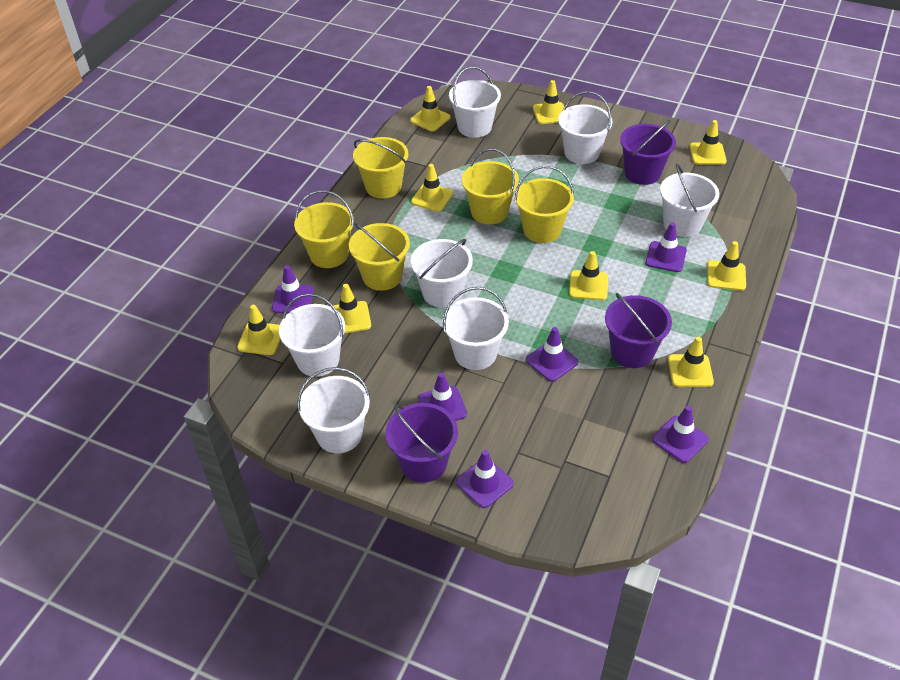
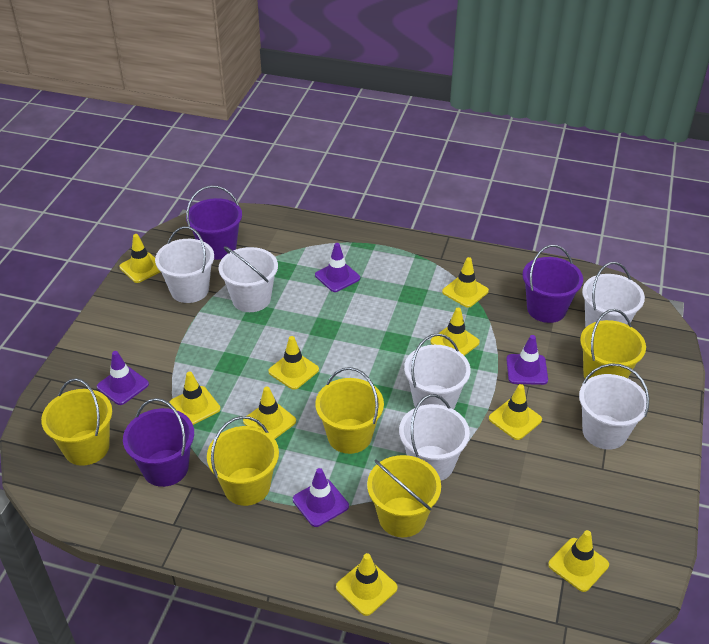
purple traffic cone: 6 -> 4
white bucket: 7 -> 6

